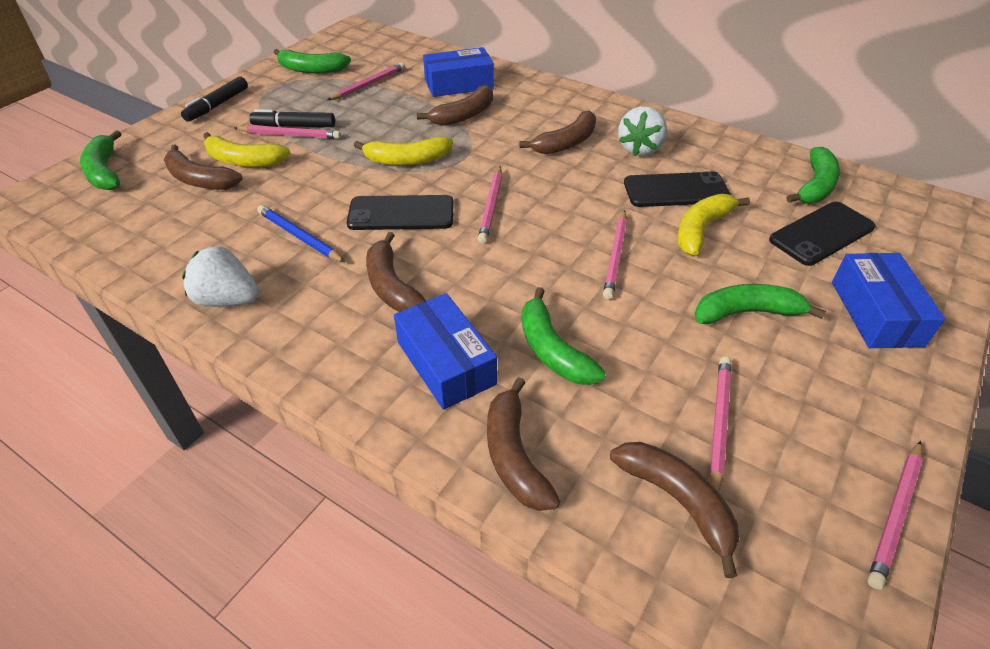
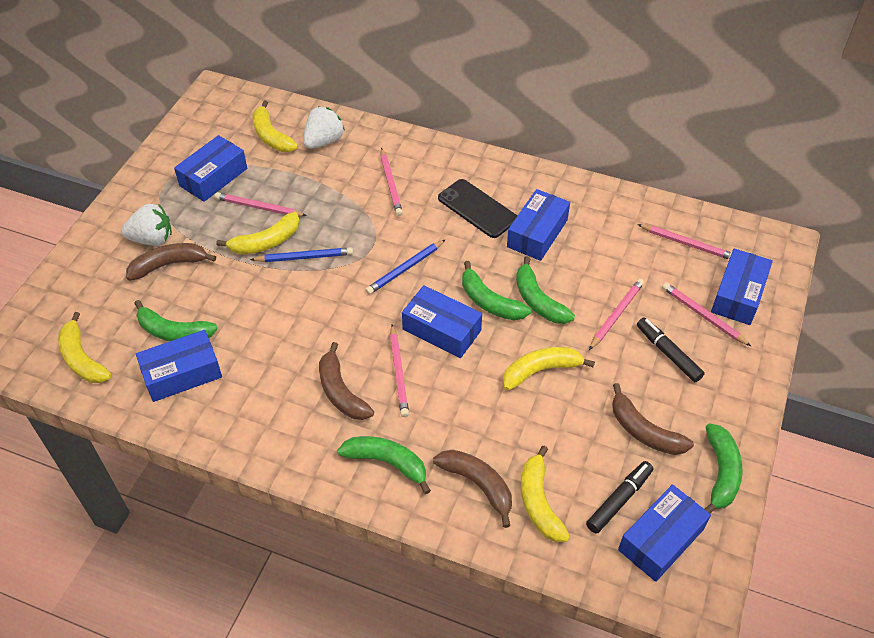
black phone: 3 -> 1
blue box: 3 -> 6
blue pencil: 1 -> 2
brown banana: 6 -> 4
yellow banana: 3 -> 5

